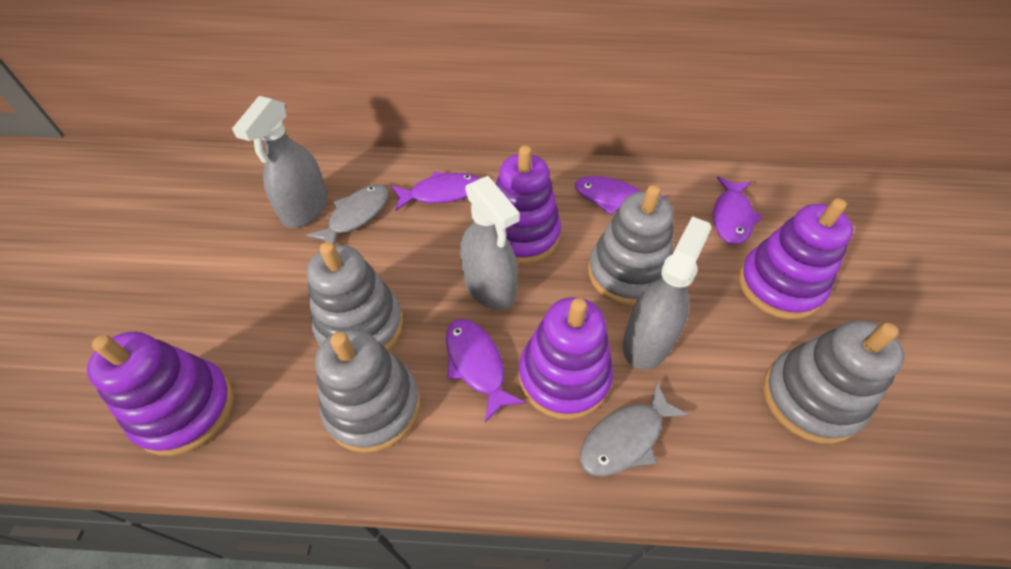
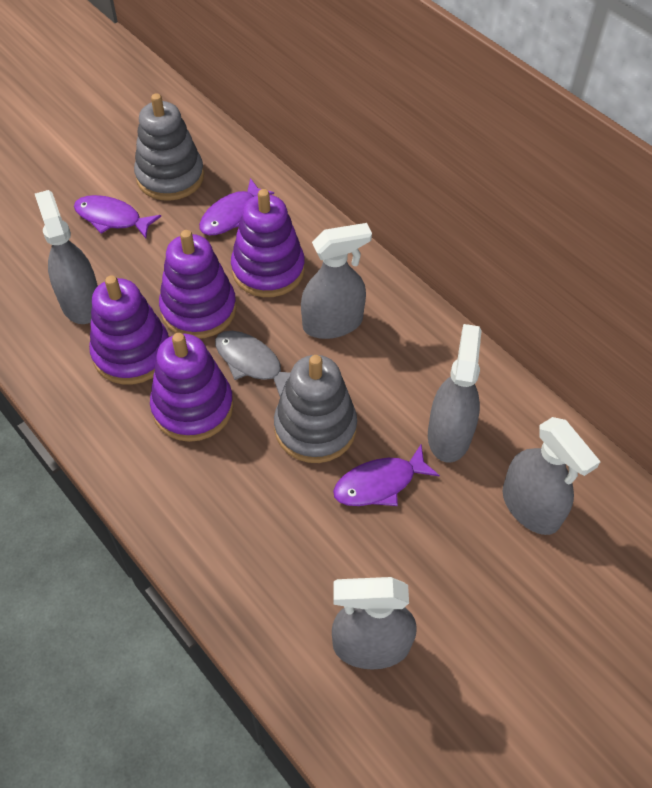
grey fish: 2 -> 1
grey spray bottle: 3 -> 5
grey stacking toy: 4 -> 2
purple fish: 4 -> 3

